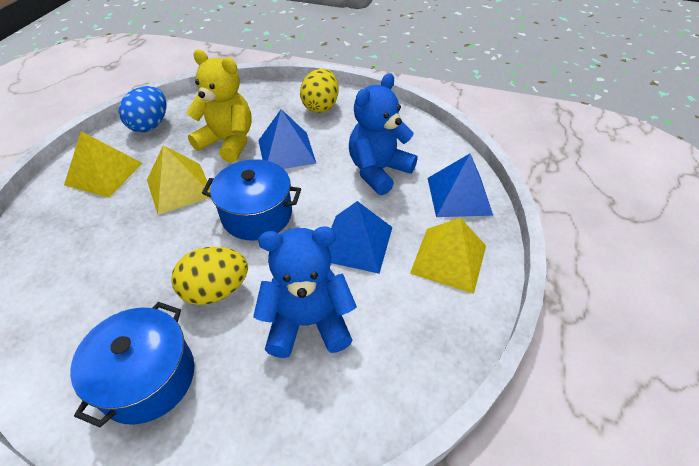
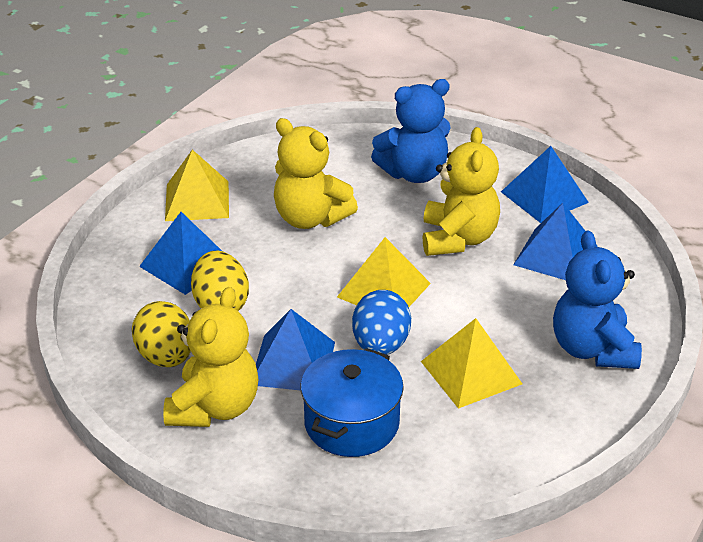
blue pot: 2 -> 1
blue pyramid: 3 -> 4
yellow teddy bear: 1 -> 3

